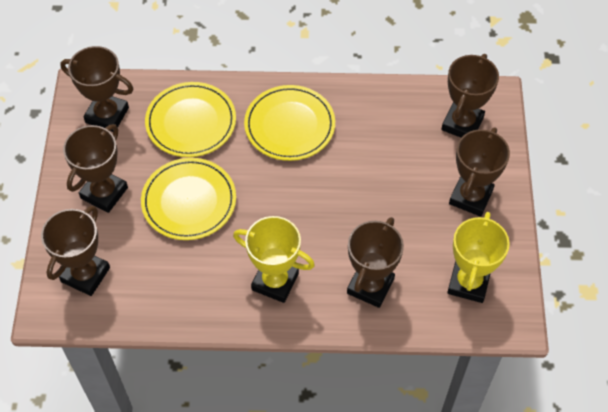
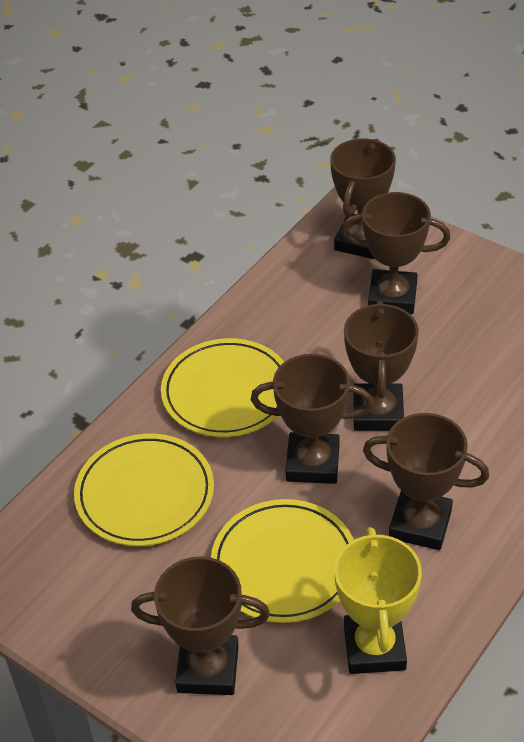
yellow trophy: 2 -> 1

